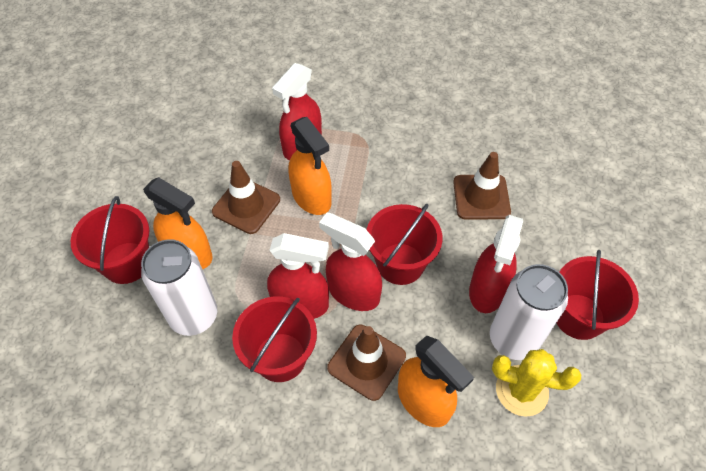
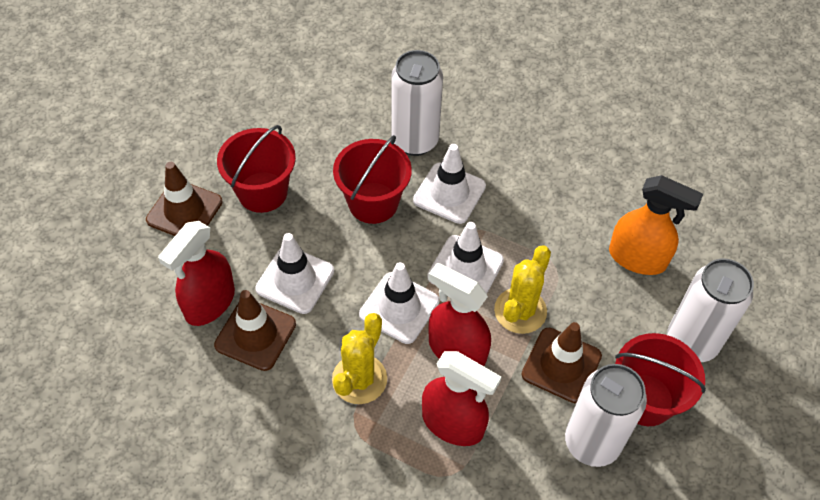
orange spray bottle: 3 -> 1
red bucket: 4 -> 3
red spray bottle: 4 -> 3
white can: 2 -> 3
white traffic cone: 0 -> 4
yellow cactus: 1 -> 2

